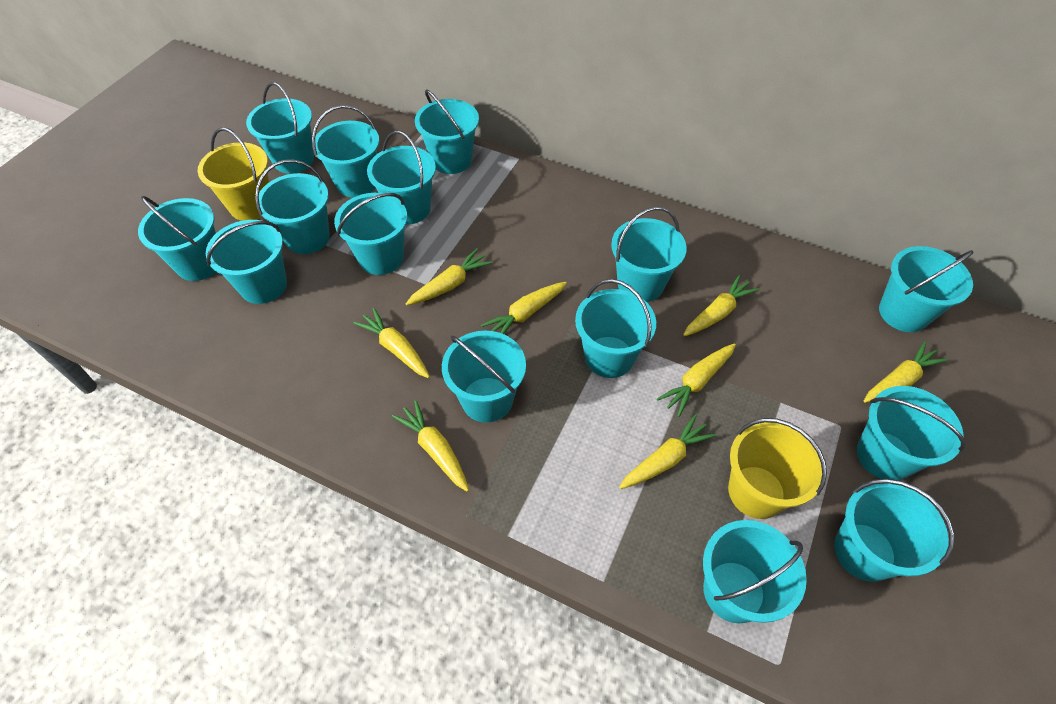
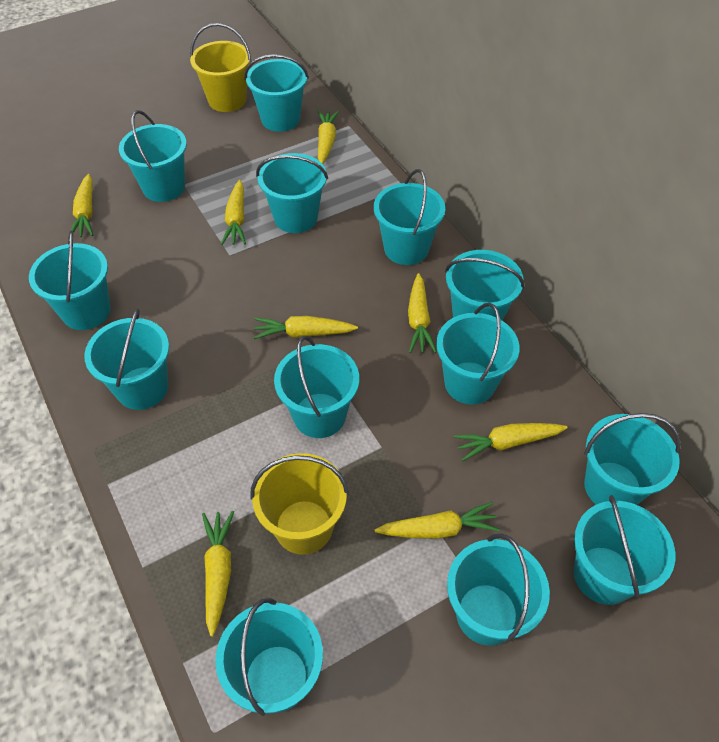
turquoise bucket: 15 -> 13

